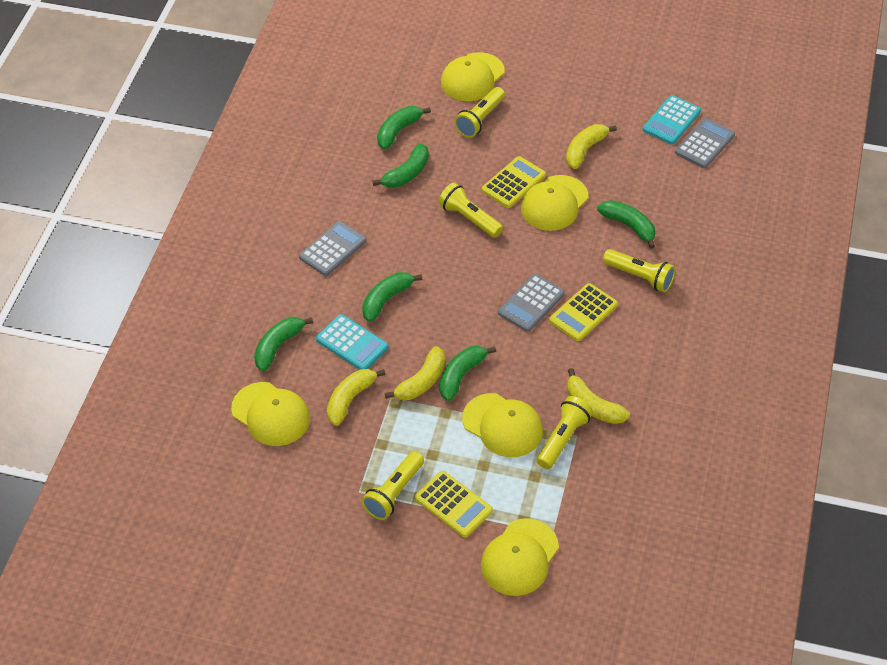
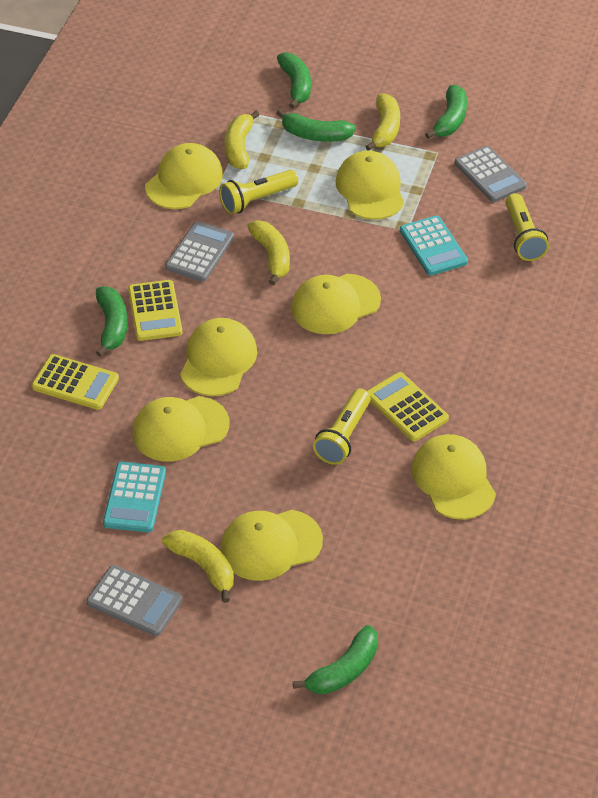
green banana: 6 -> 5
yellow cap: 5 -> 7
yellow flashlight: 5 -> 3

